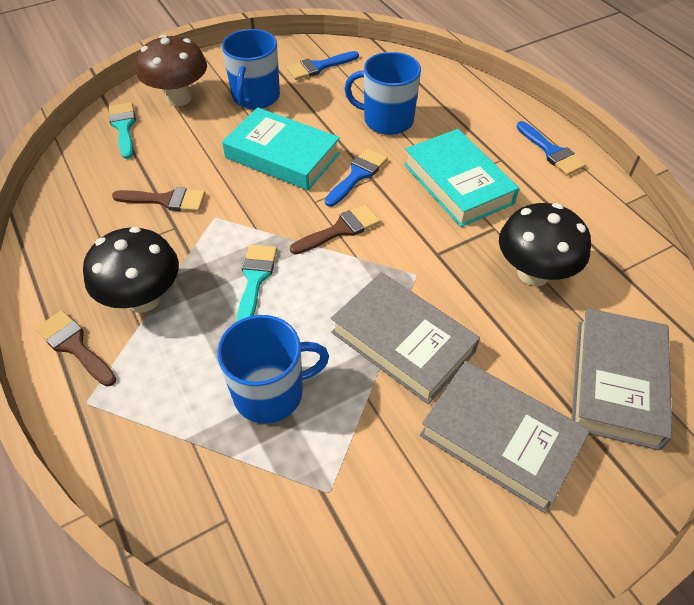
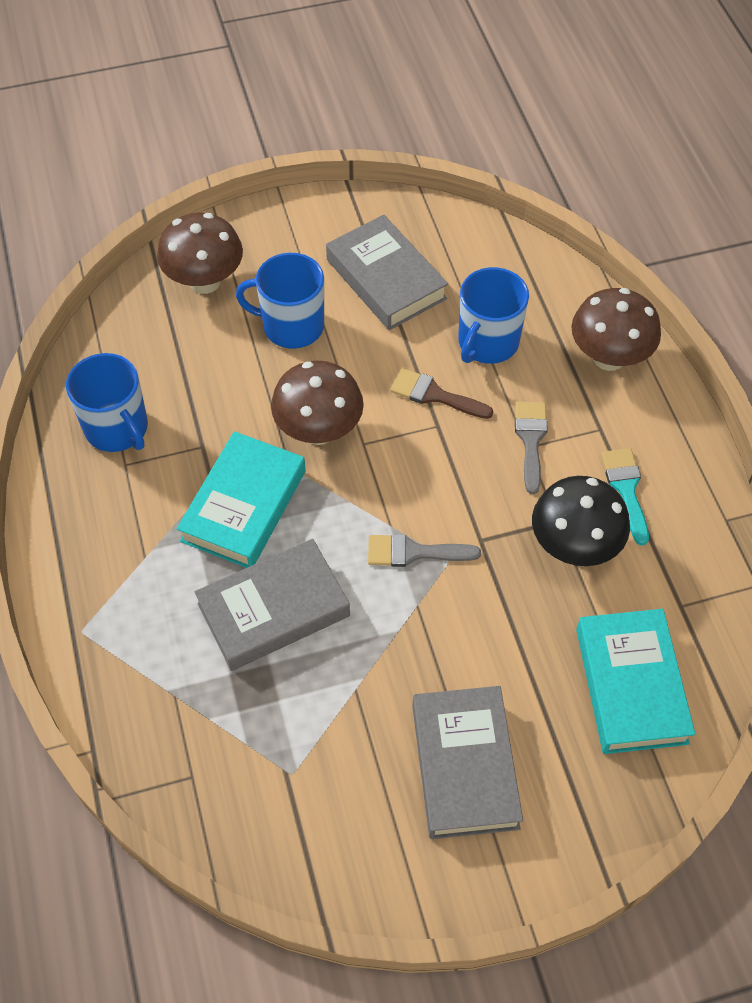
black mushroom: 2 -> 1
blue brush: 3 -> 0
brown brush: 3 -> 1
brown mushroom: 1 -> 3
grey brush: 0 -> 2
turquoise brush: 2 -> 1

